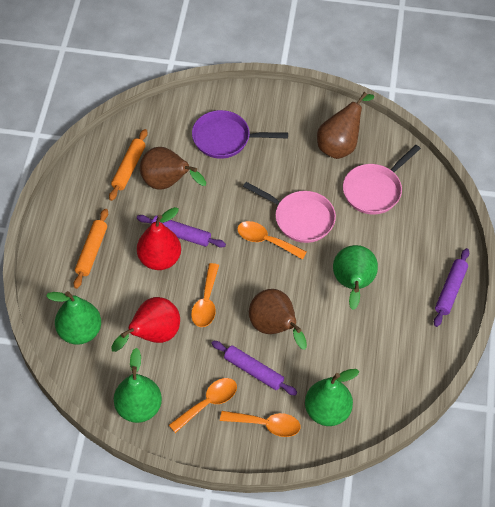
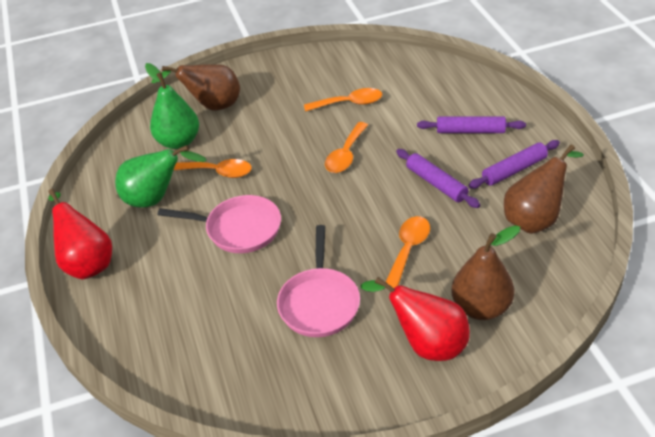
green pear: 4 -> 2
orange rolling pin: 2 -> 0
purple pan: 1 -> 0

